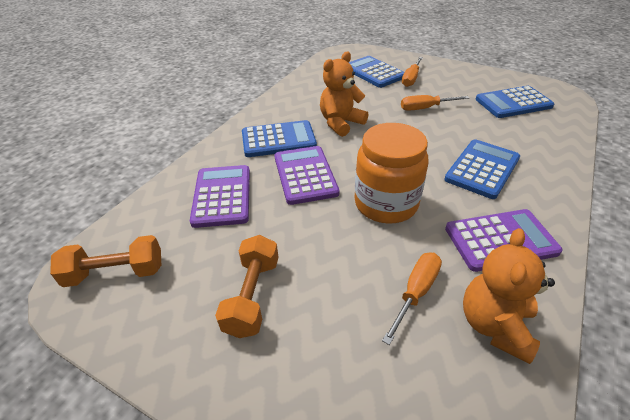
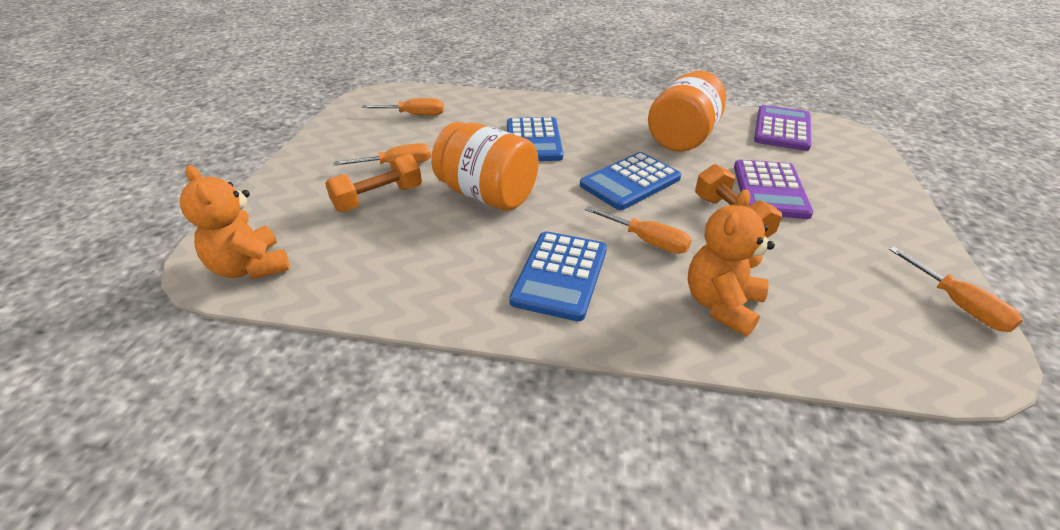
blue calculator: 4 -> 3
orange jar: 1 -> 2
orange screwdriver: 3 -> 4
purple calculator: 3 -> 2

